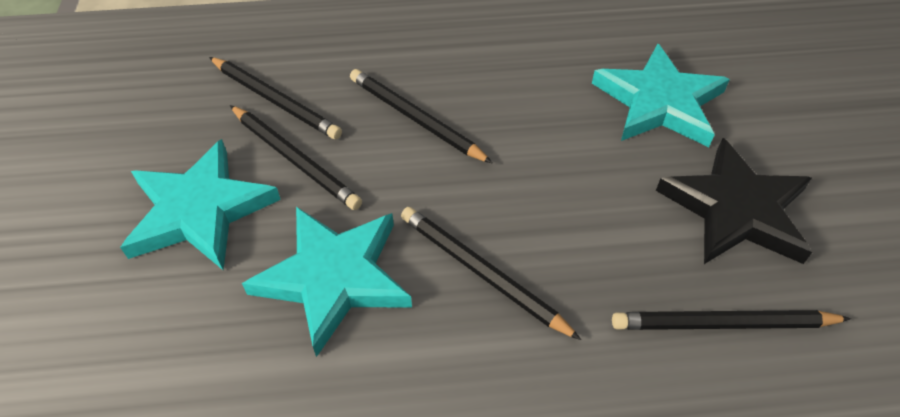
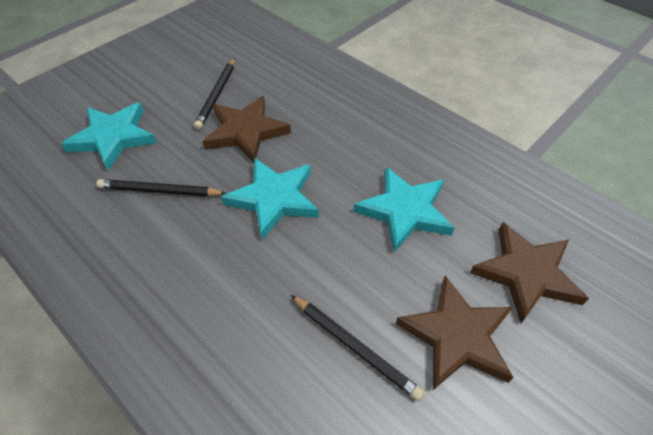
black pencil: 5 -> 3
black star: 1 -> 0
brown star: 0 -> 3

